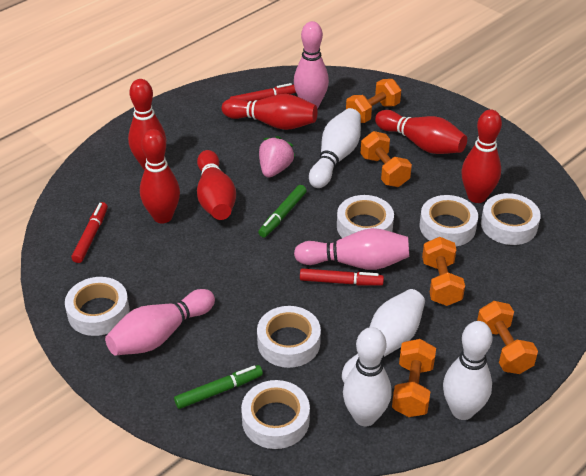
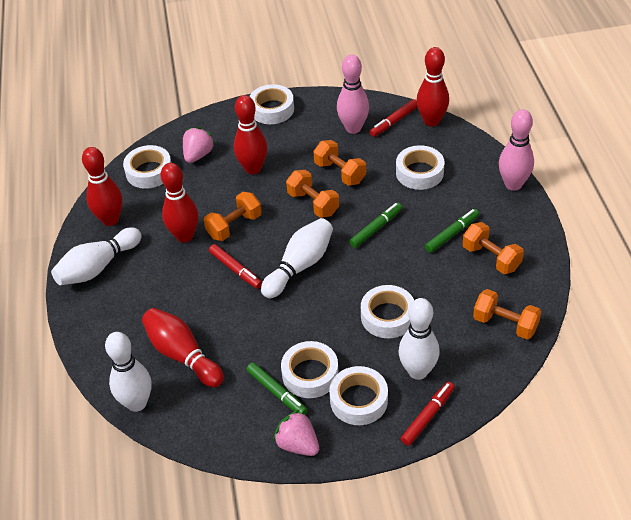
green marker: 2 -> 3
pink bowling pin: 3 -> 2
pink strawberry: 1 -> 2
red bowling pin: 6 -> 5

